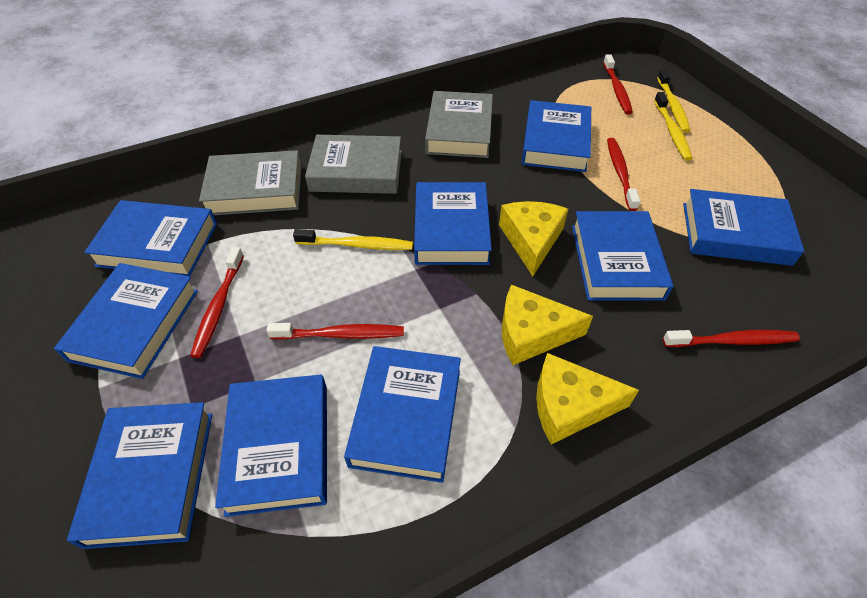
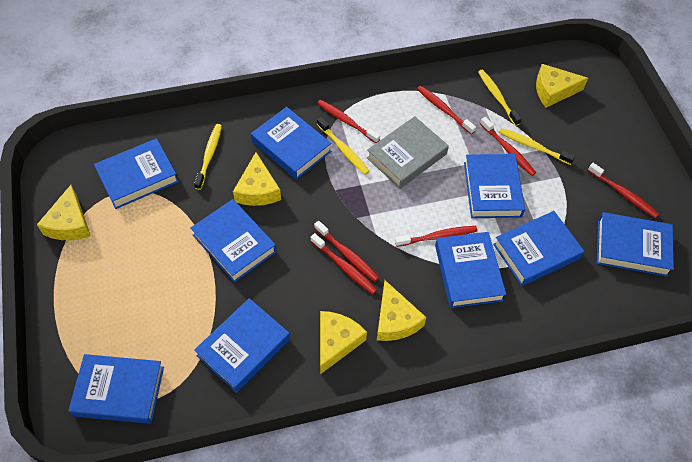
grey book: 3 -> 1
red toothbrush: 5 -> 7
yellow cheese: 3 -> 5
yellow toothbrush: 3 -> 4

